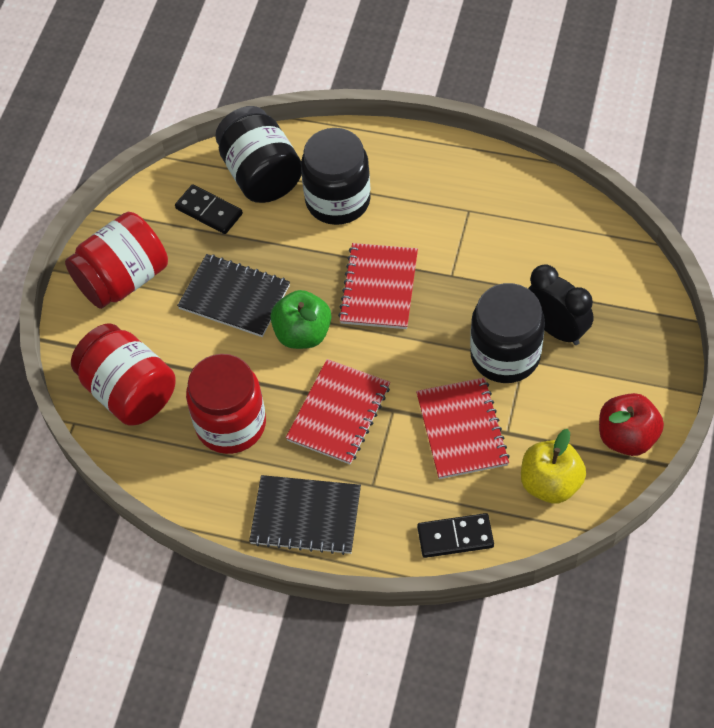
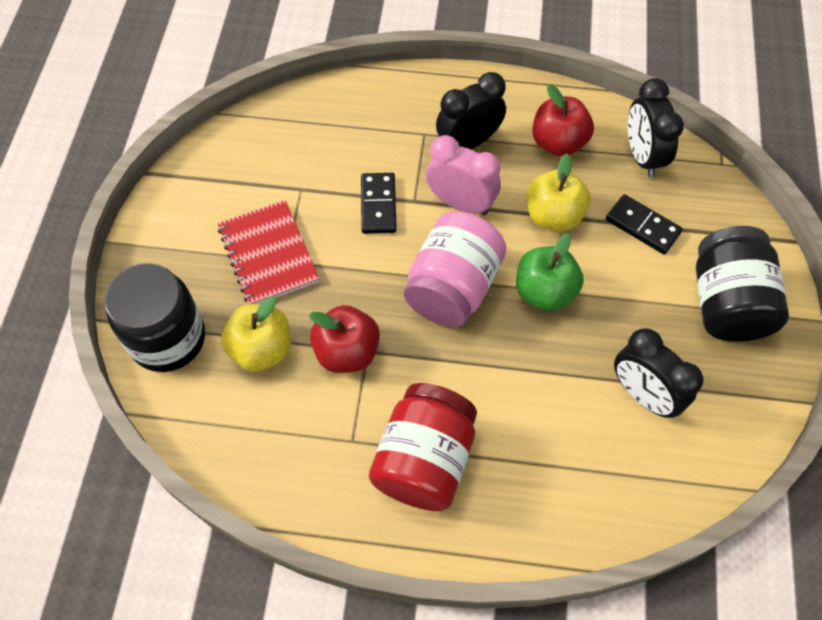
black clock: 1 -> 3
black jar: 3 -> 2
black notebook: 2 -> 0
pink clock: 0 -> 1
pink jar: 0 -> 1
red apple: 1 -> 2
red jar: 3 -> 1
red notebook: 3 -> 1
yellow apple: 1 -> 2

